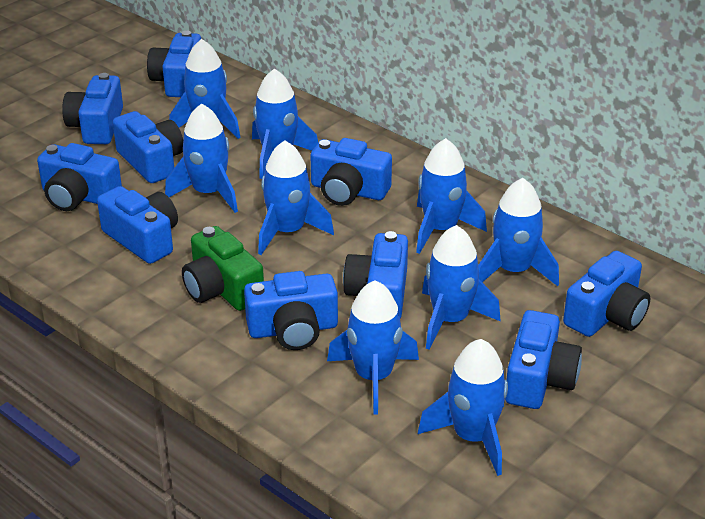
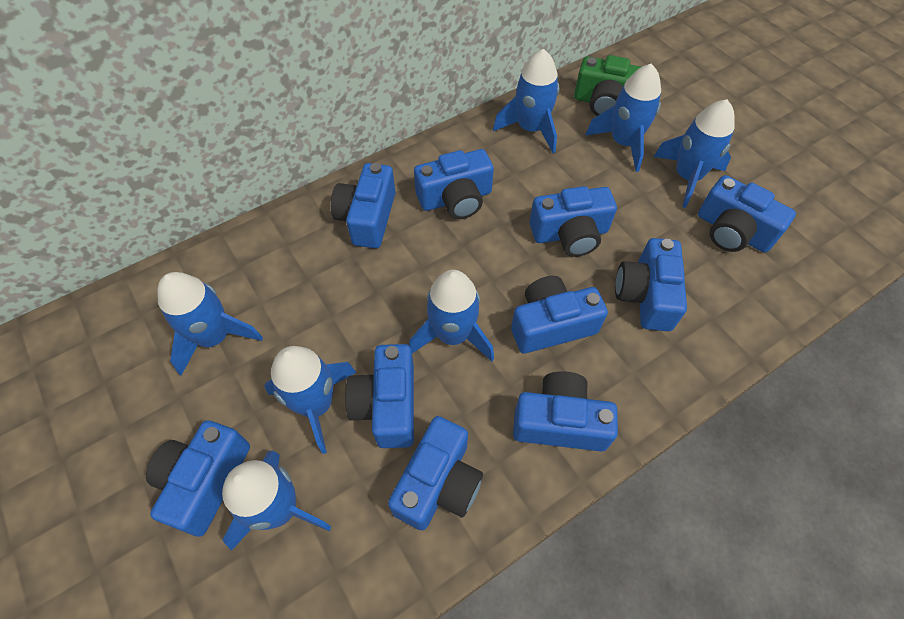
blue rocket: 9 -> 7

